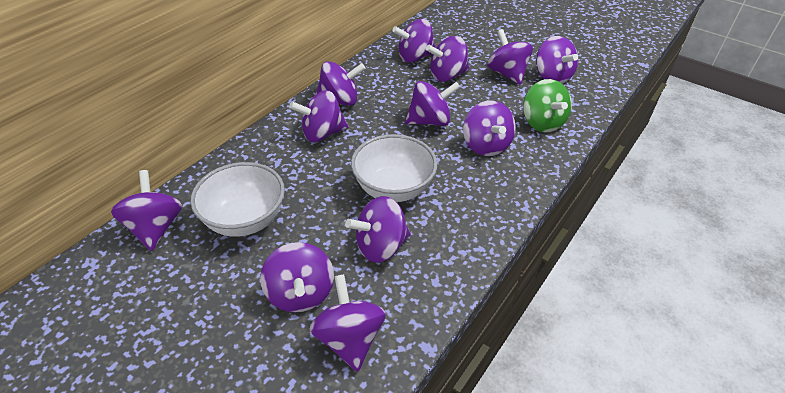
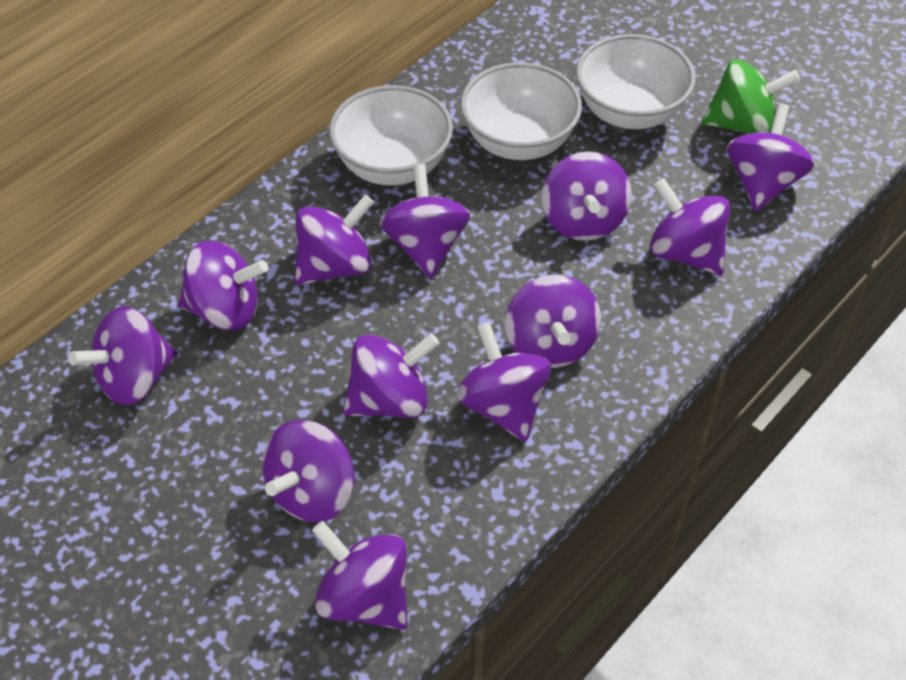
white bowl: 2 -> 3

